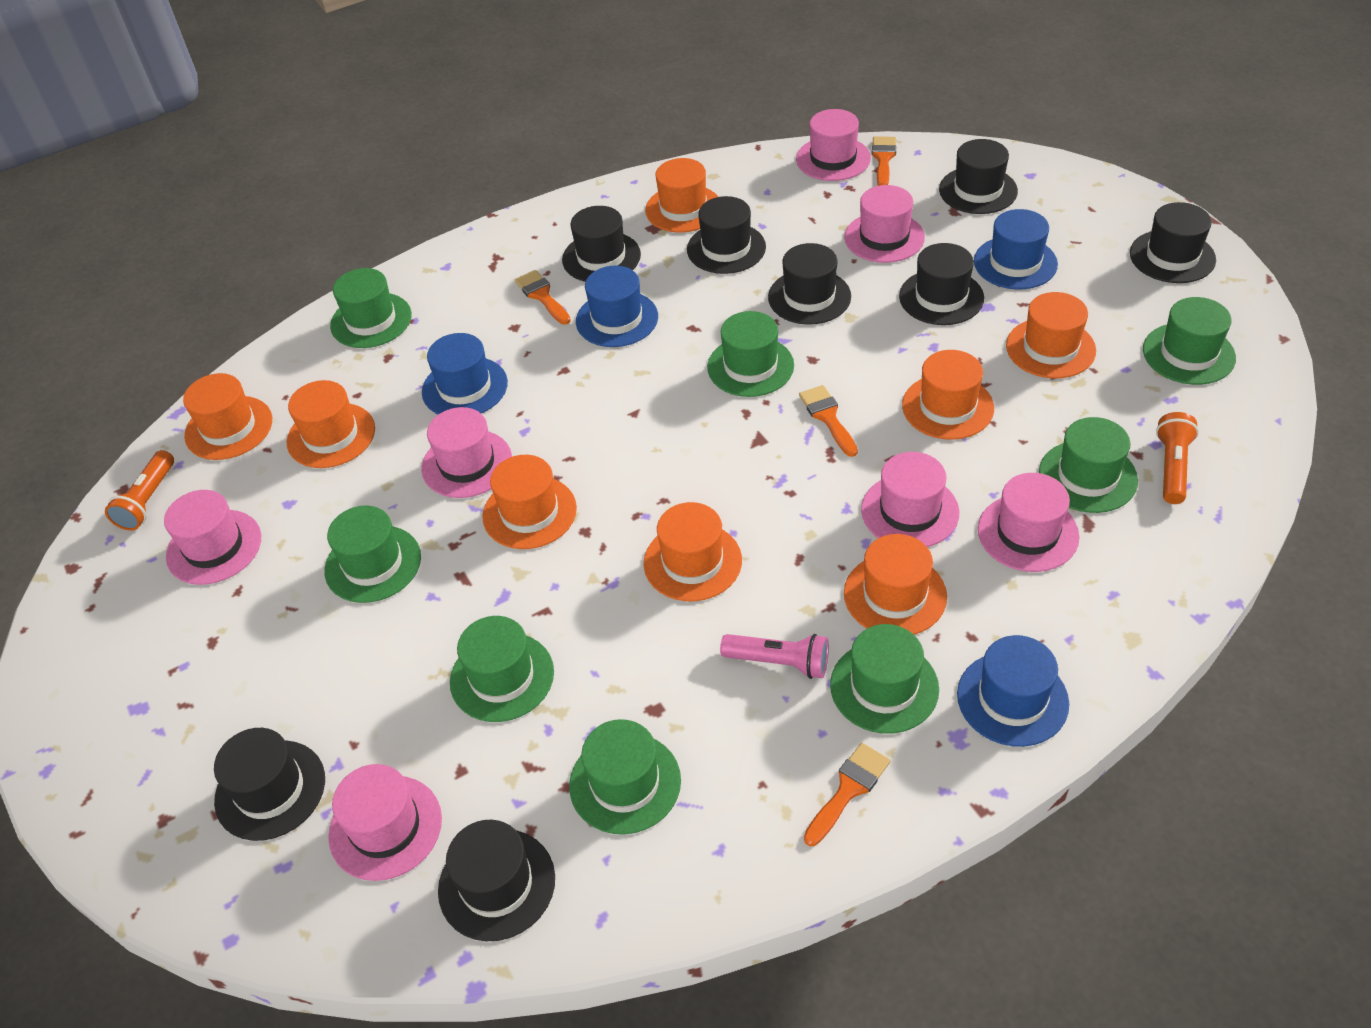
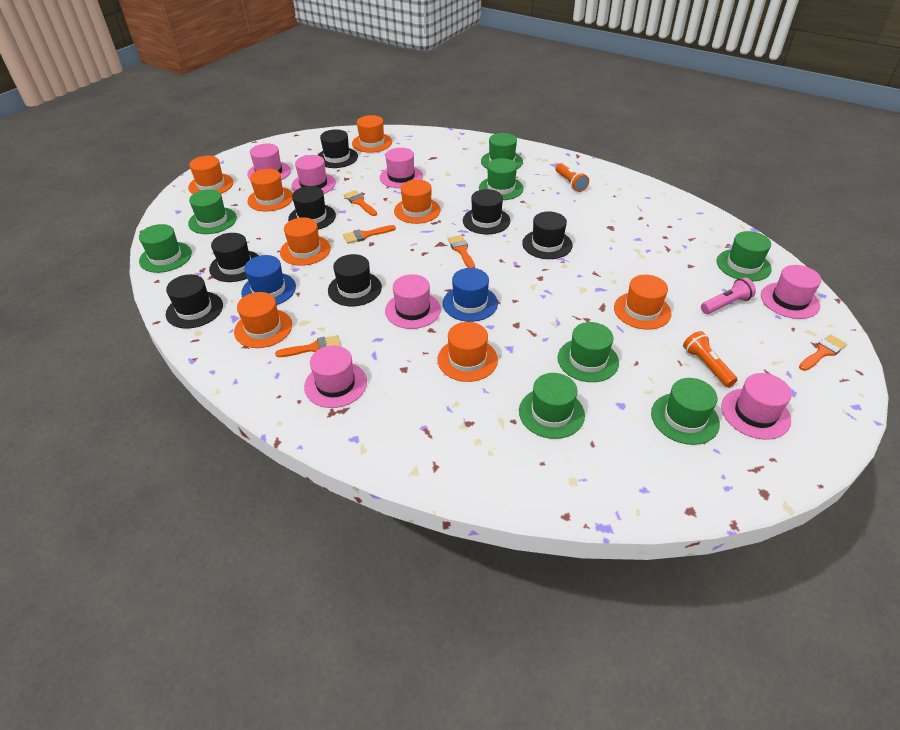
black hat: 8 -> 7
blue hat: 4 -> 2
orange brush: 4 -> 5

